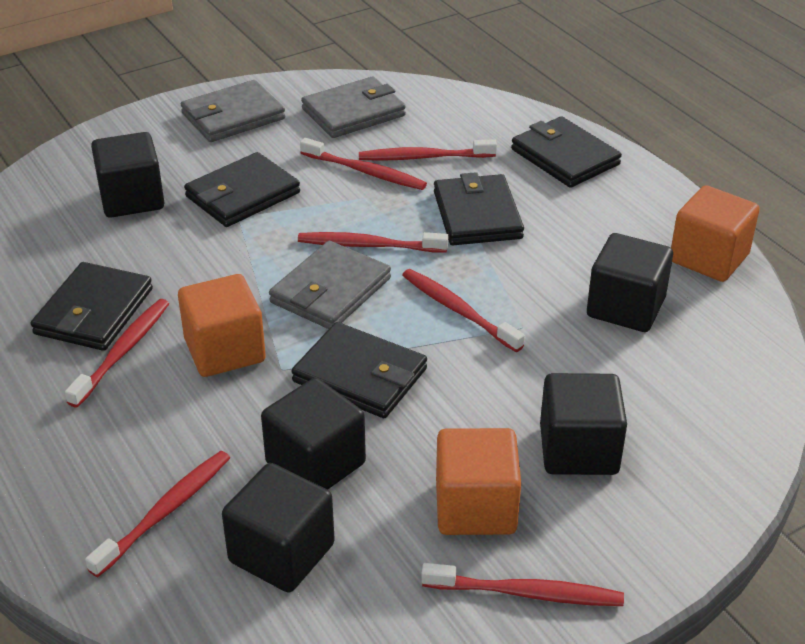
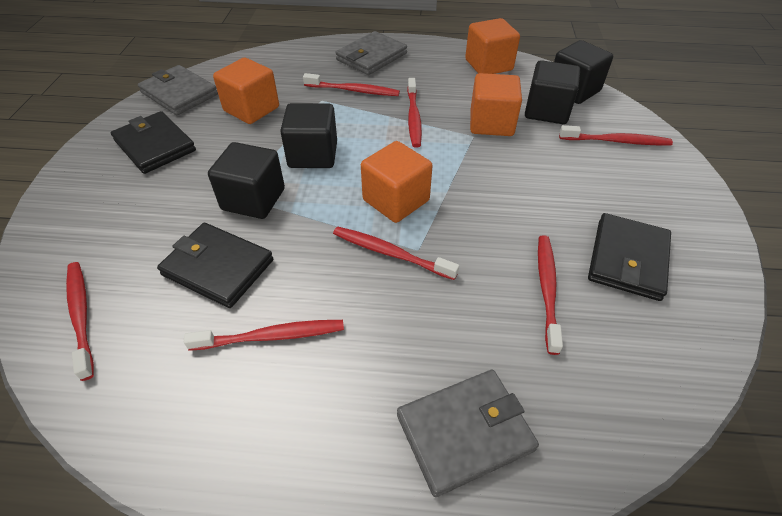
black cube: 5 -> 4
black wallet: 5 -> 3
orange cube: 3 -> 4

